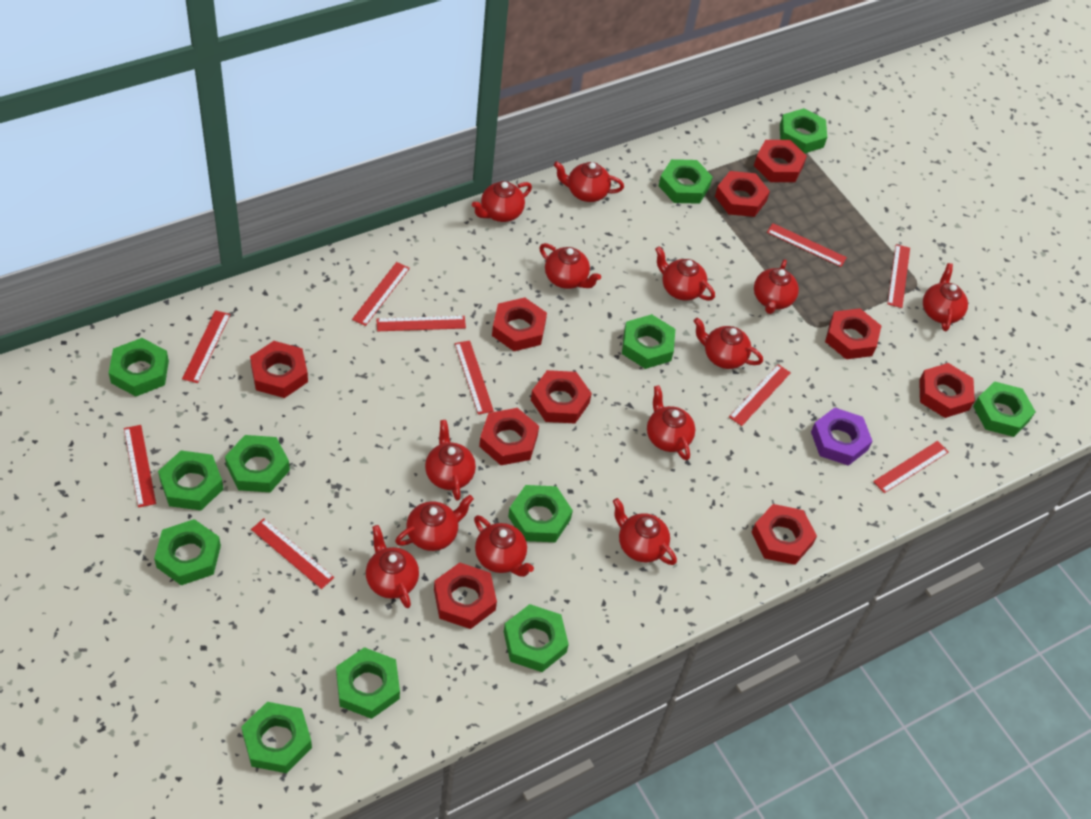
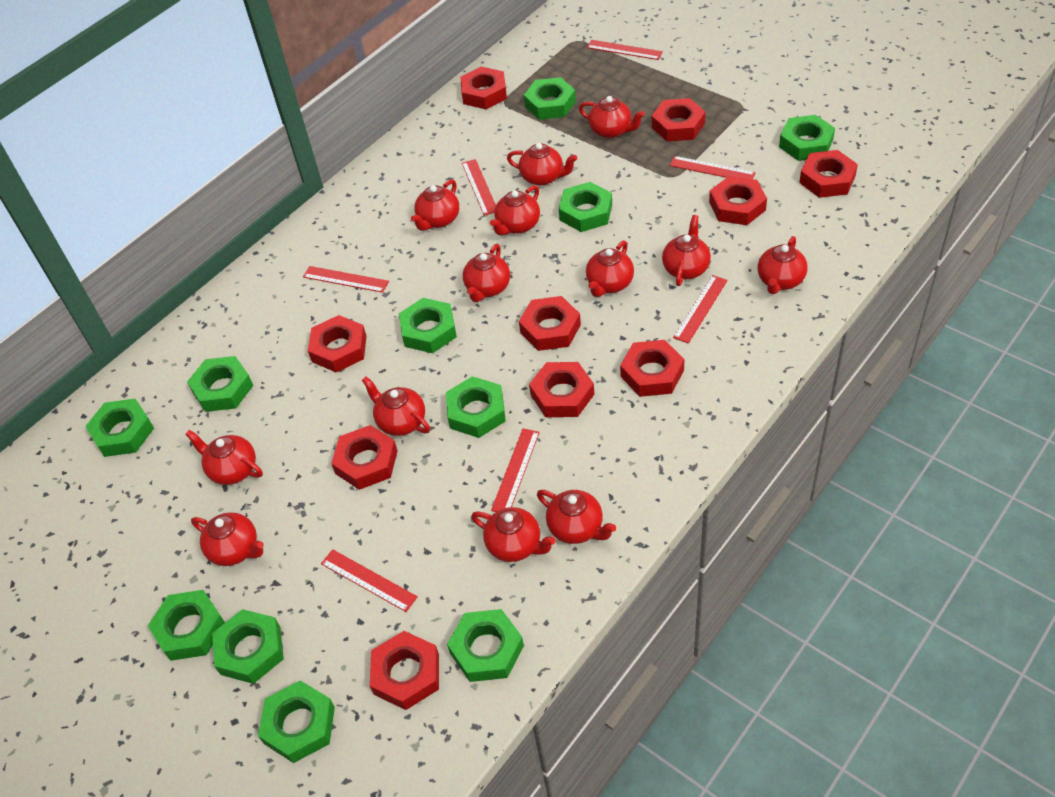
green nut: 12 -> 11
purple nut: 1 -> 0
red ruler: 10 -> 7

